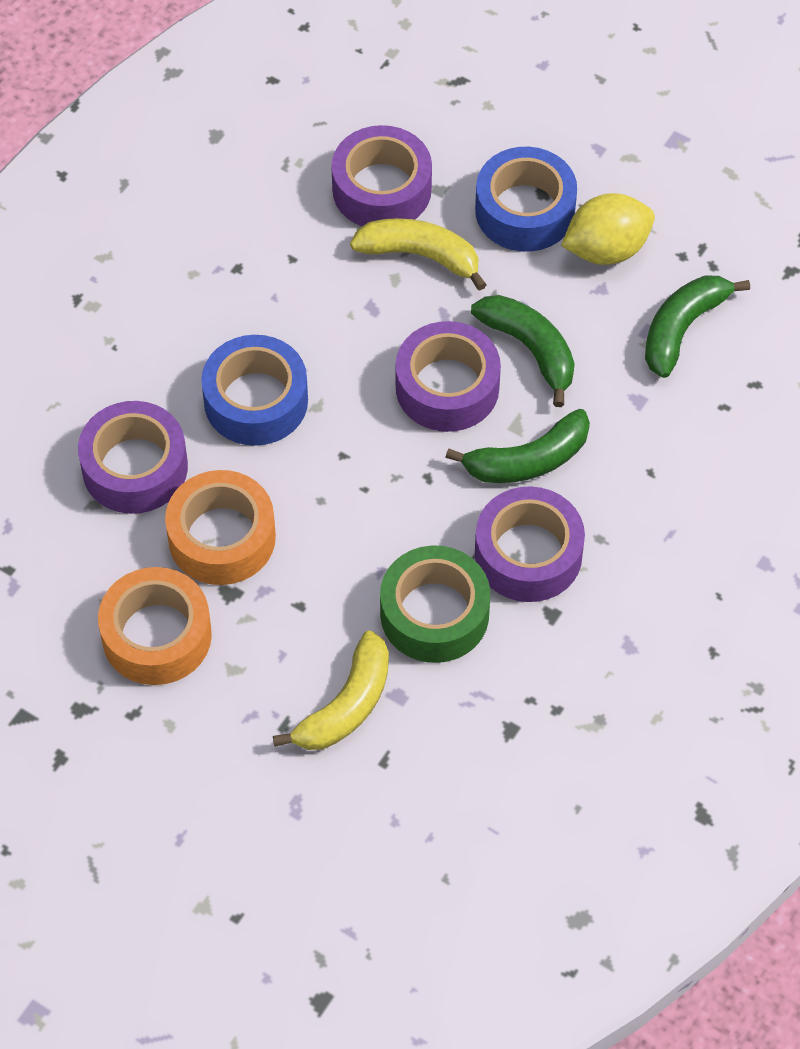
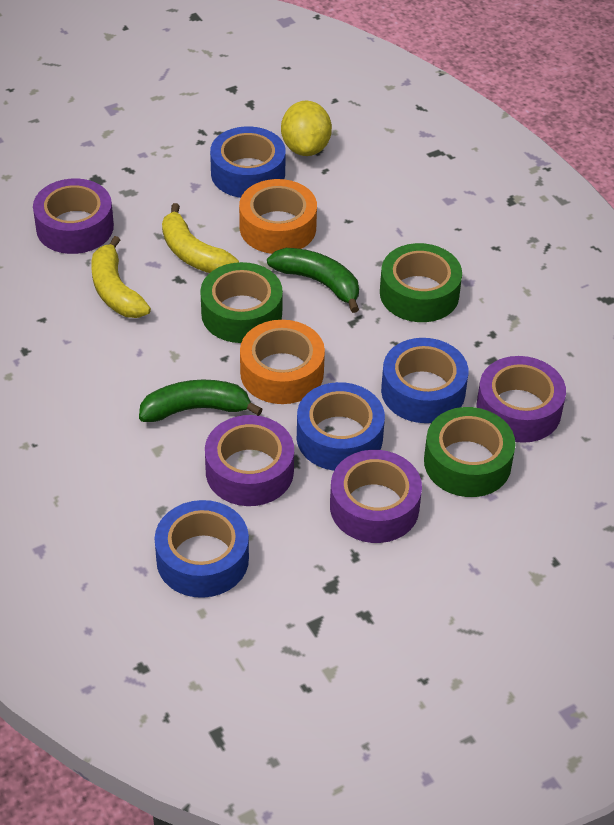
blue tape: 2 -> 4
green banana: 3 -> 2
green tape: 1 -> 3

